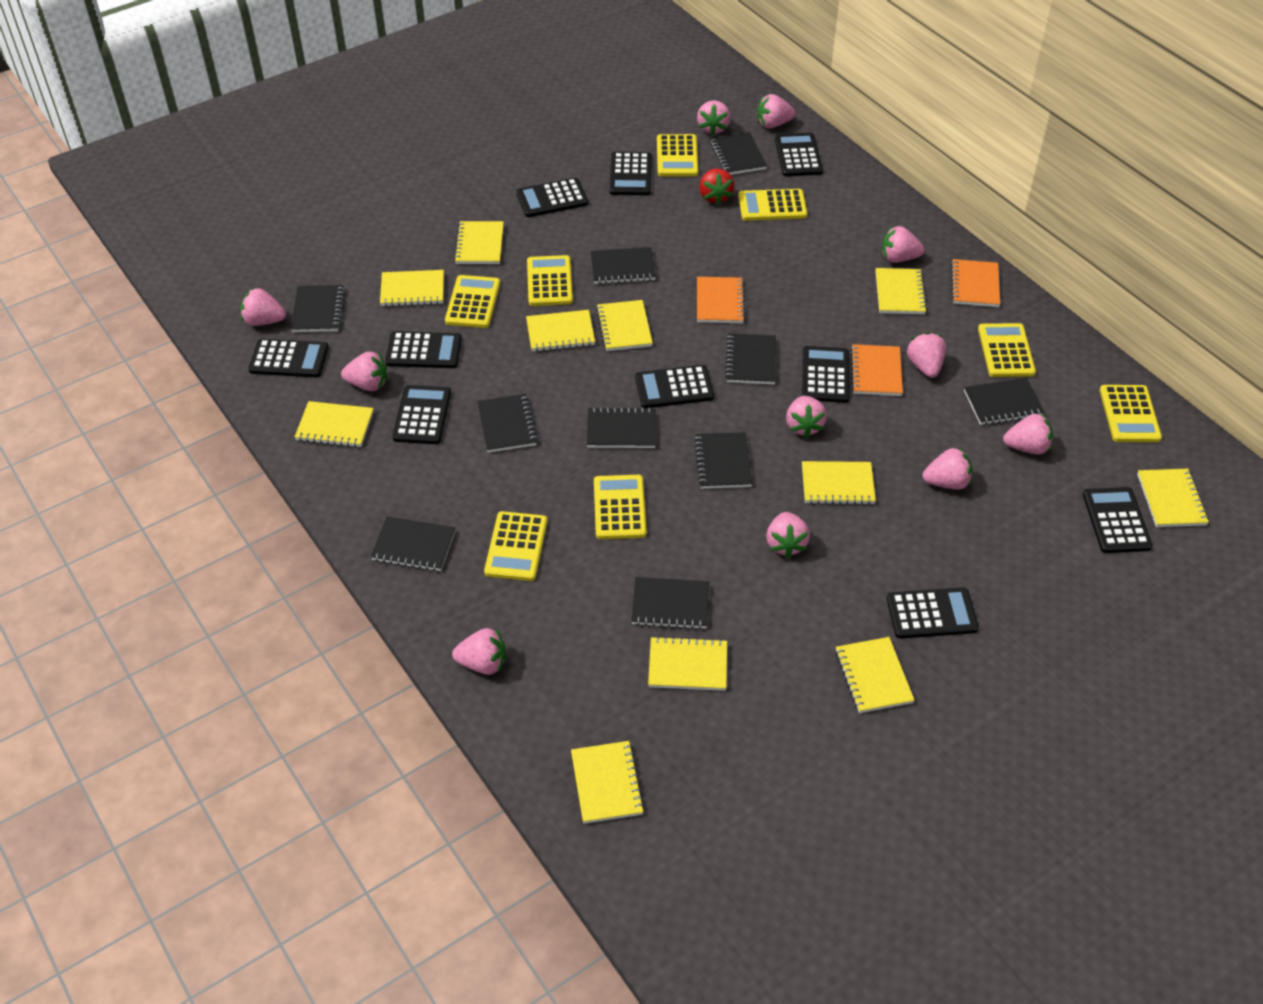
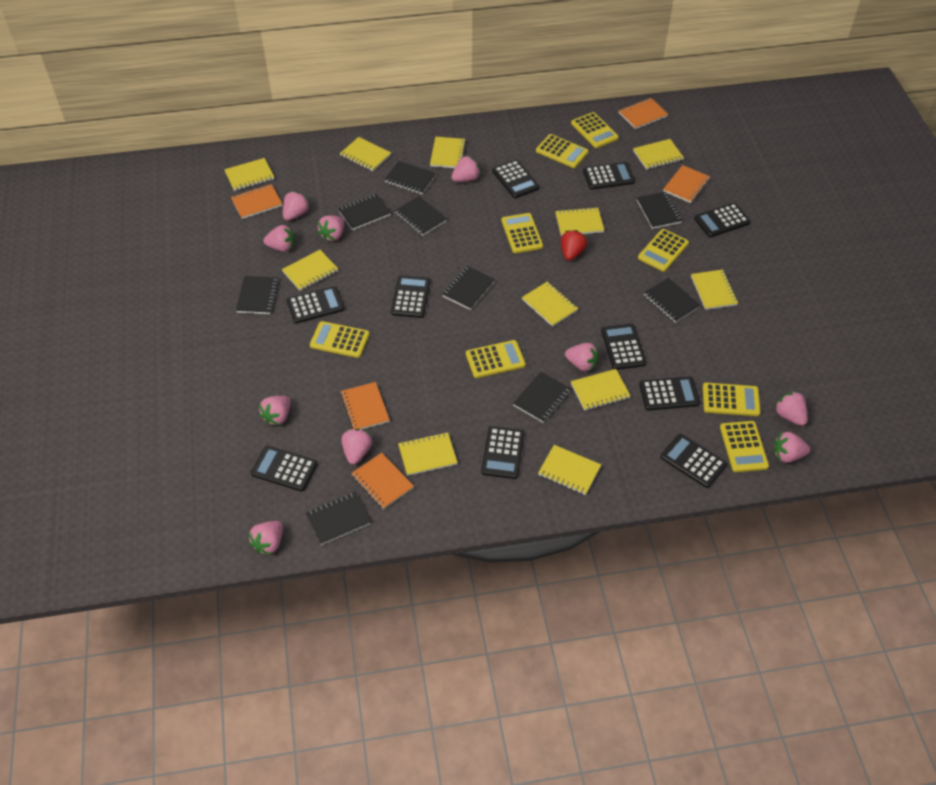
black notebook: 10 -> 9
orange notebook: 3 -> 5
pink strawberry: 11 -> 10

